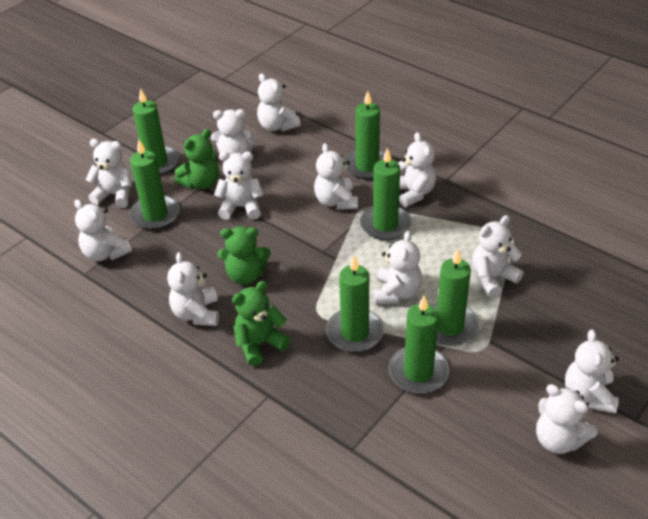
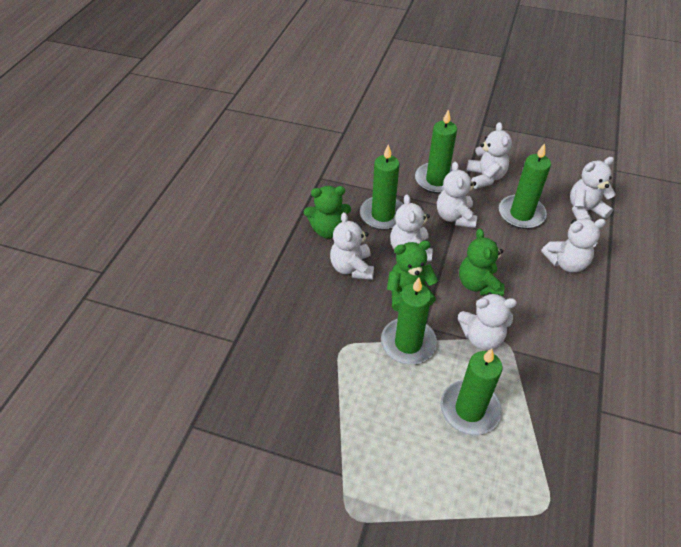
green candle: 7 -> 5
white teddy bear: 12 -> 7

